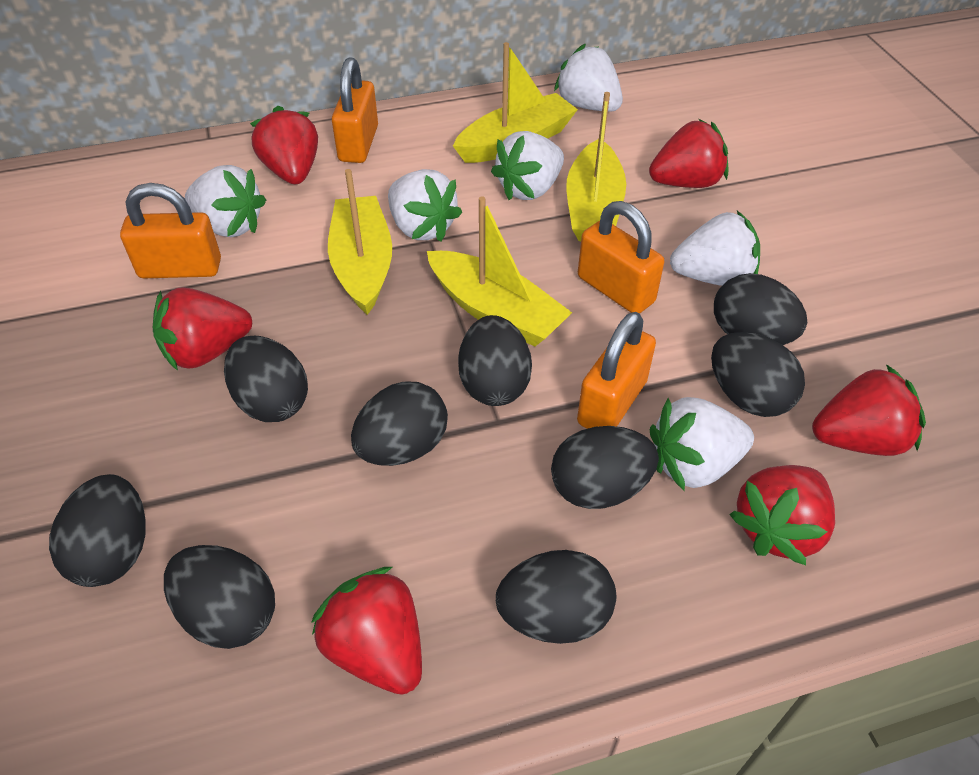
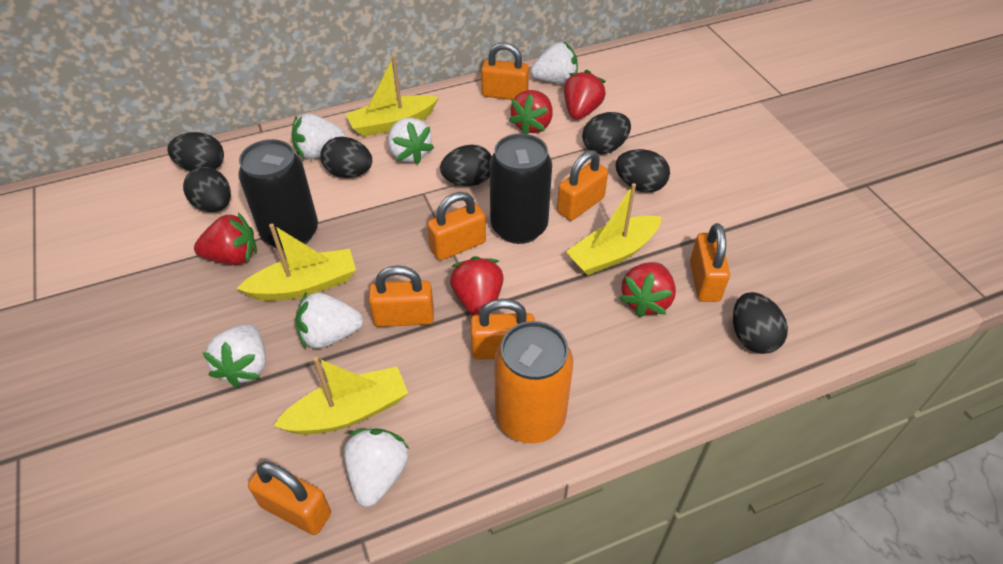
black can: 0 -> 2
black egg: 9 -> 7
orange can: 0 -> 1
orange padlock: 4 -> 7
red strawberry: 6 -> 5

